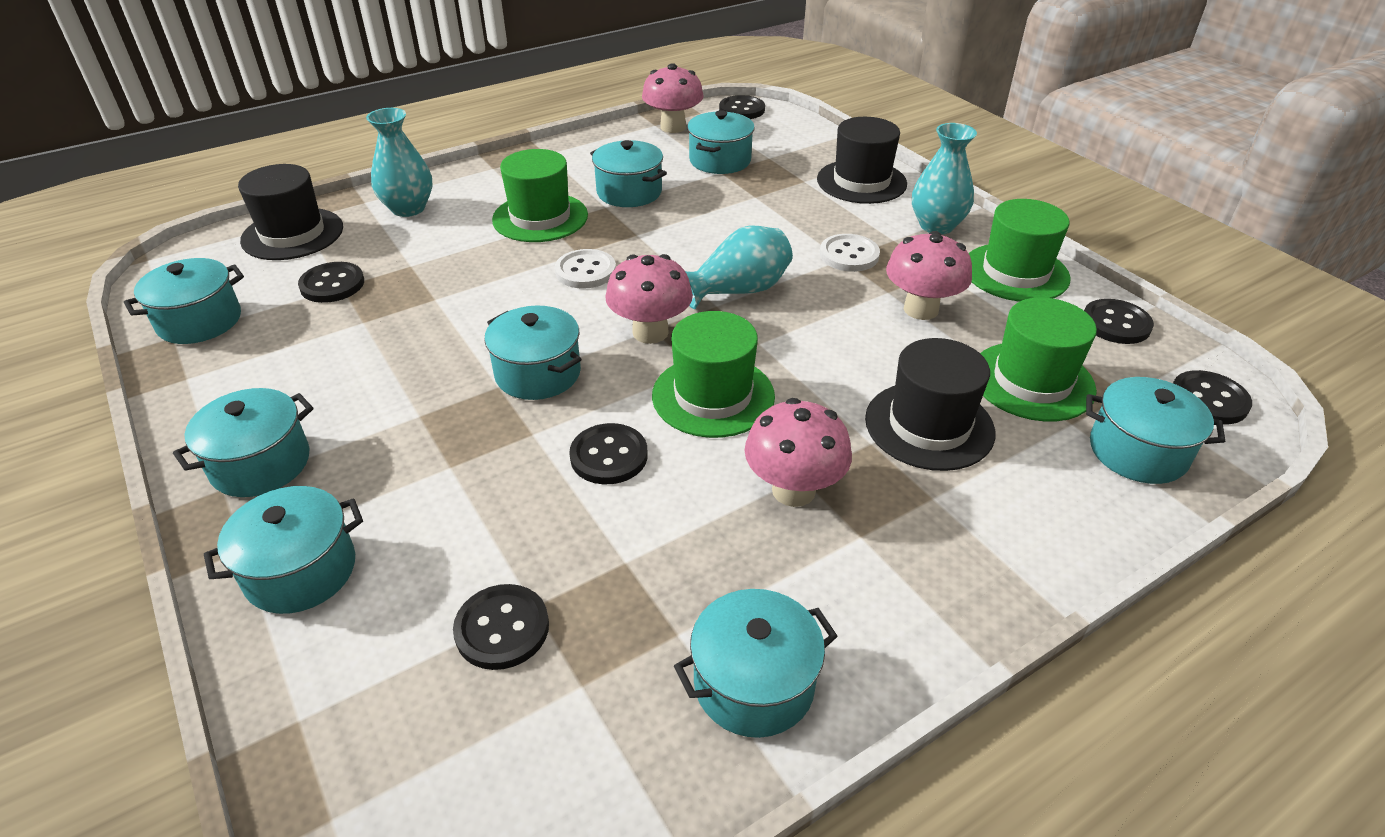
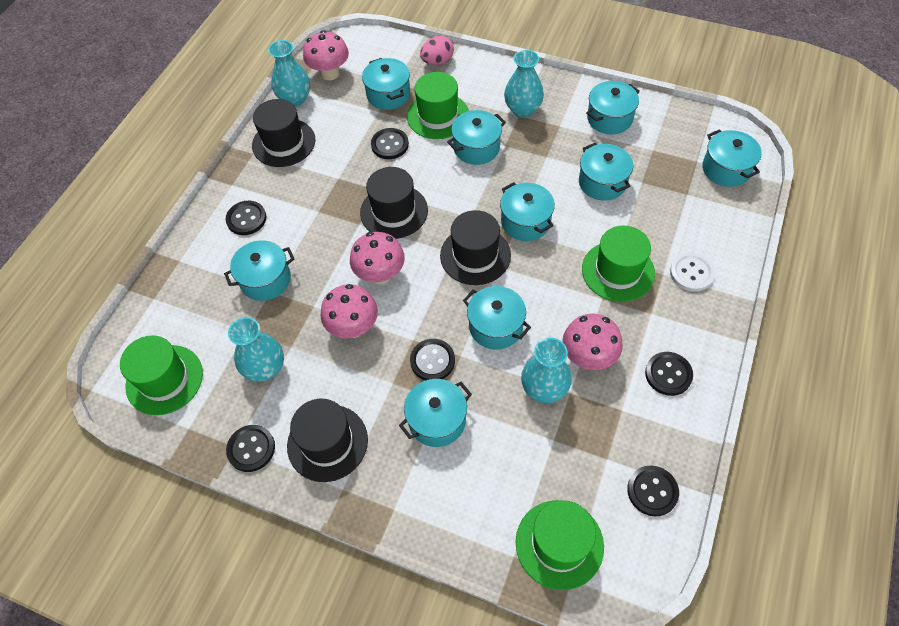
black hat: 3 -> 4
pink egg: 0 -> 1
turquoise pot: 8 -> 9
turquoise vase: 3 -> 4
white button: 2 -> 1

